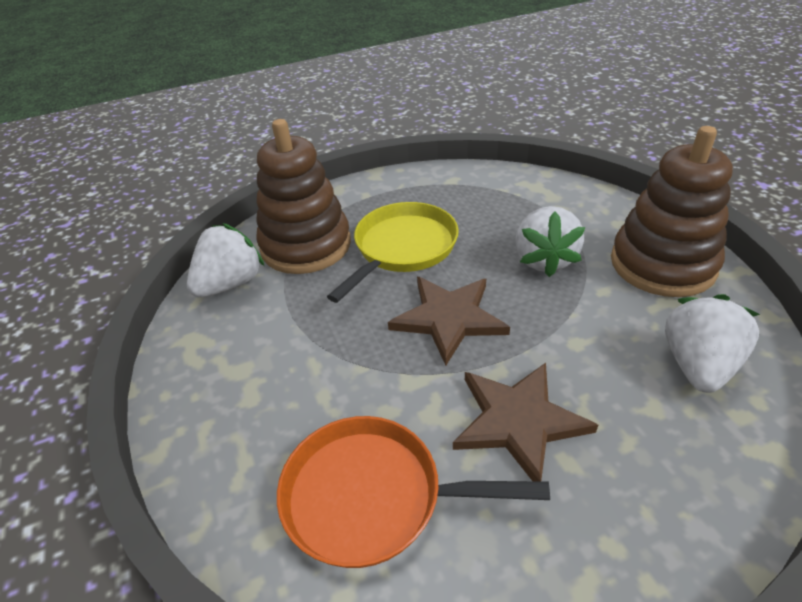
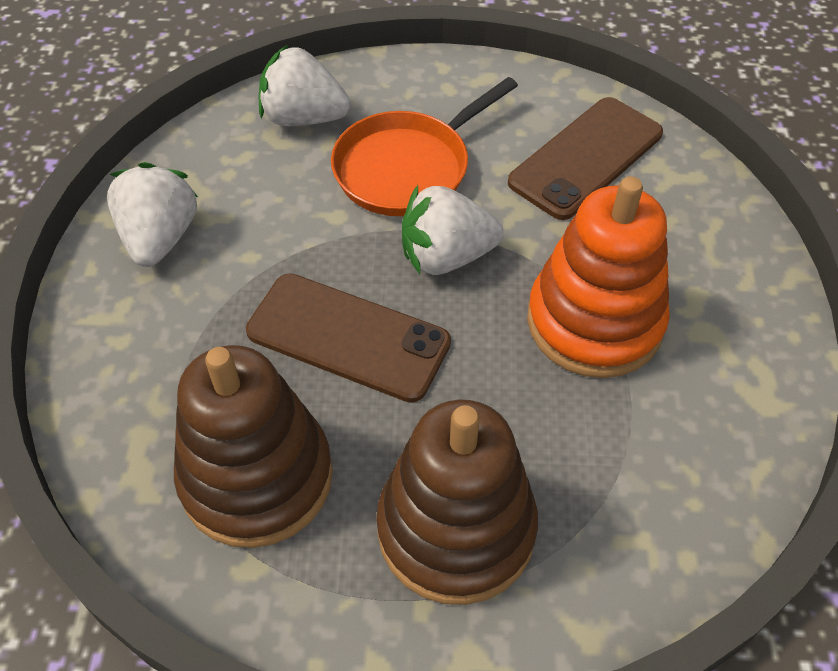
brown phone: 0 -> 2
brown star: 2 -> 0
orange stacking toy: 0 -> 1
yellow pan: 1 -> 0

